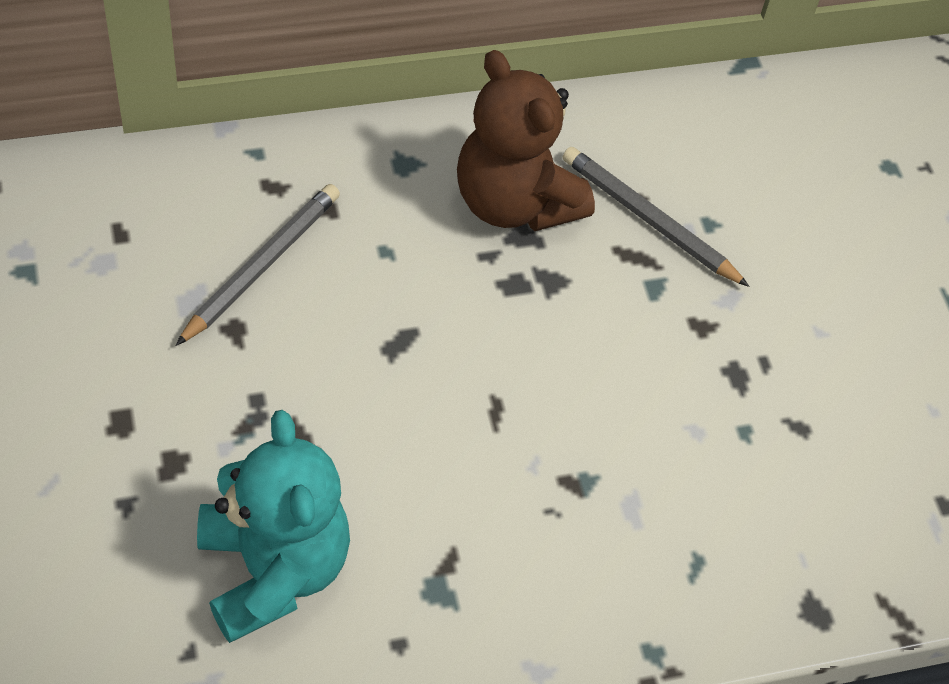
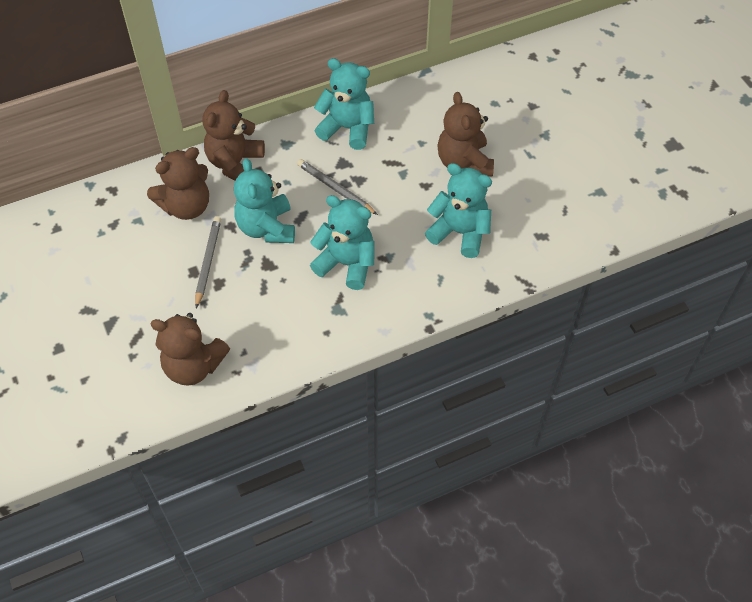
brown teddy bear: 1 -> 4
turquoise teddy bear: 1 -> 4

